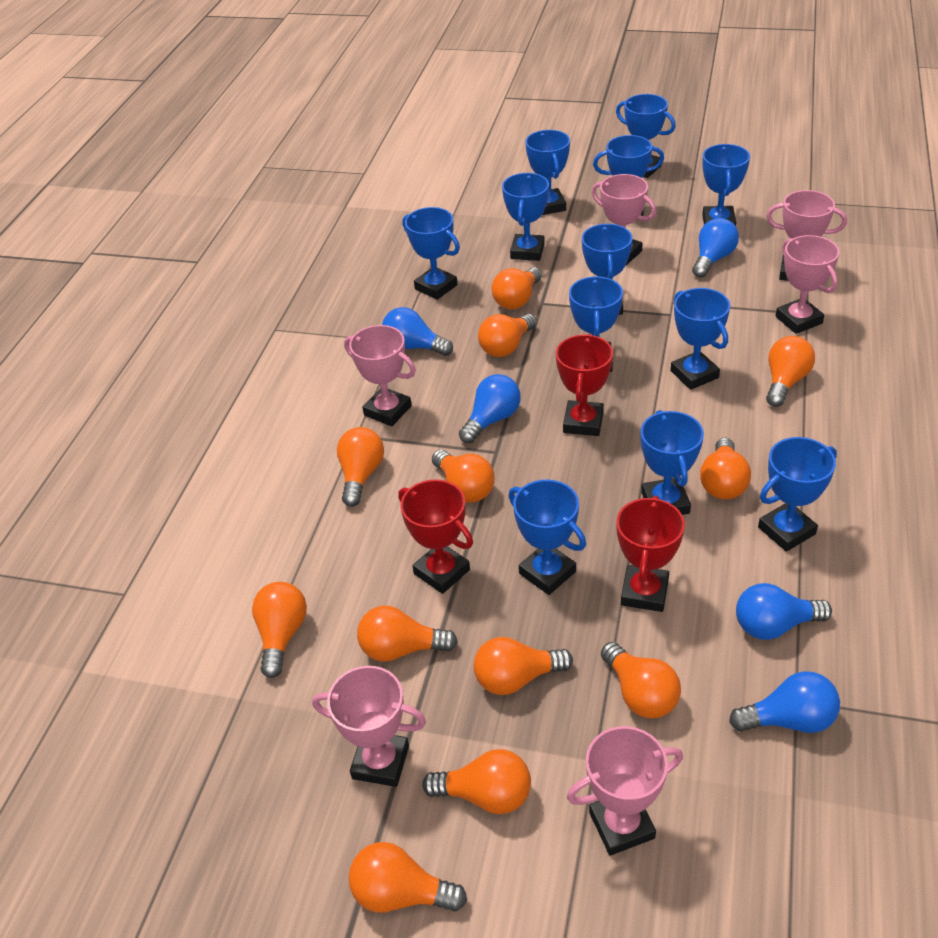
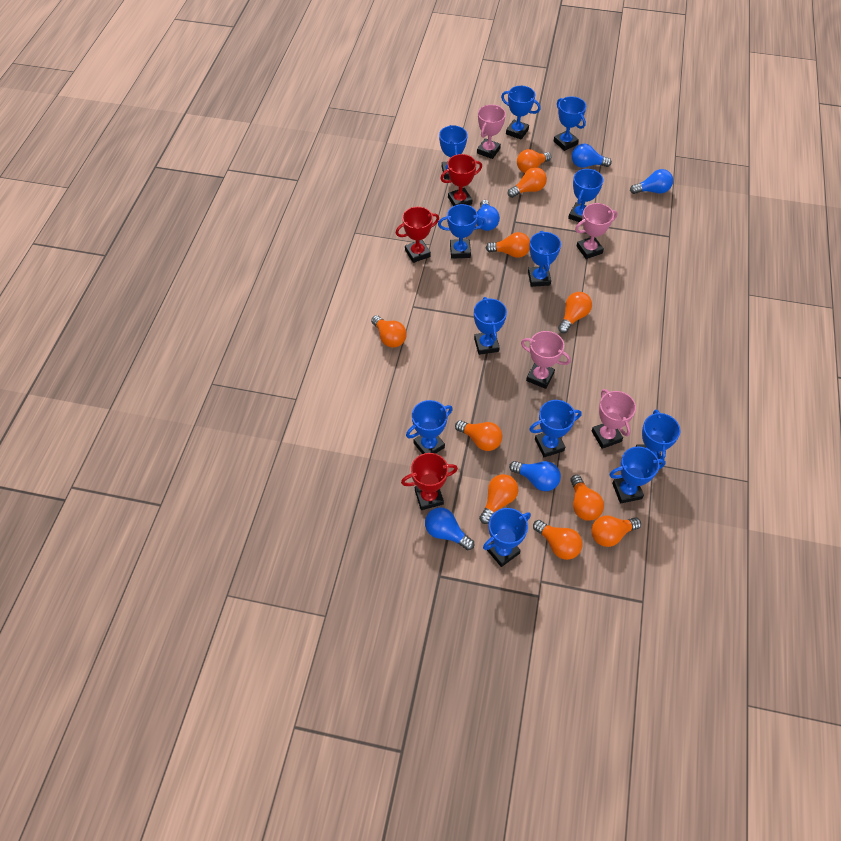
orange light bulb: 12 -> 10
pink trophy: 6 -> 4

